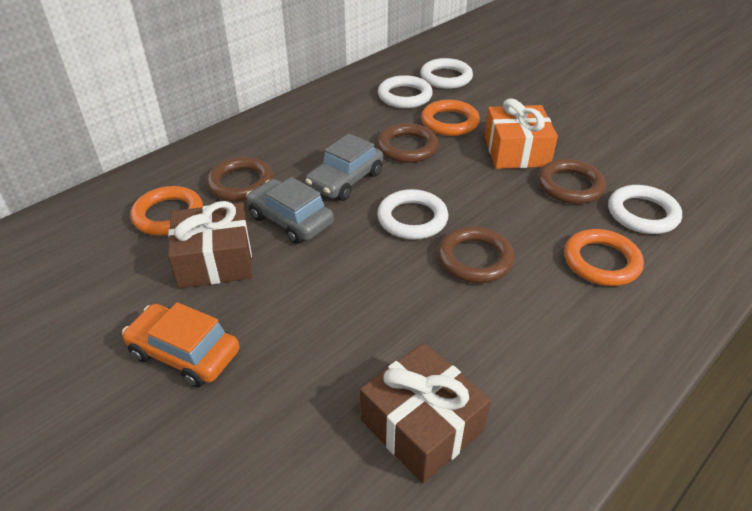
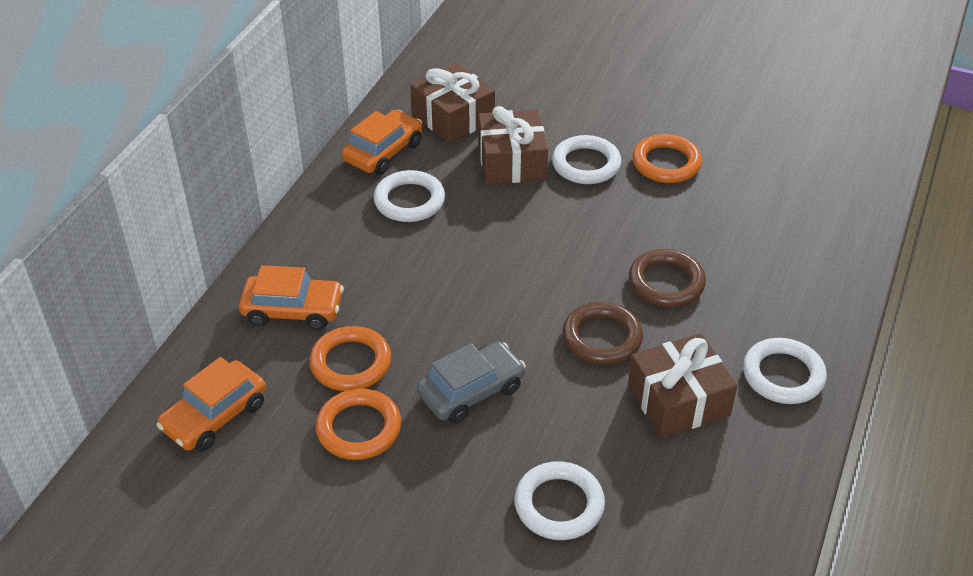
brown gift: 2 -> 3
brown ring: 4 -> 2
grey car: 2 -> 1
orange car: 1 -> 3
orange gift: 1 -> 0

